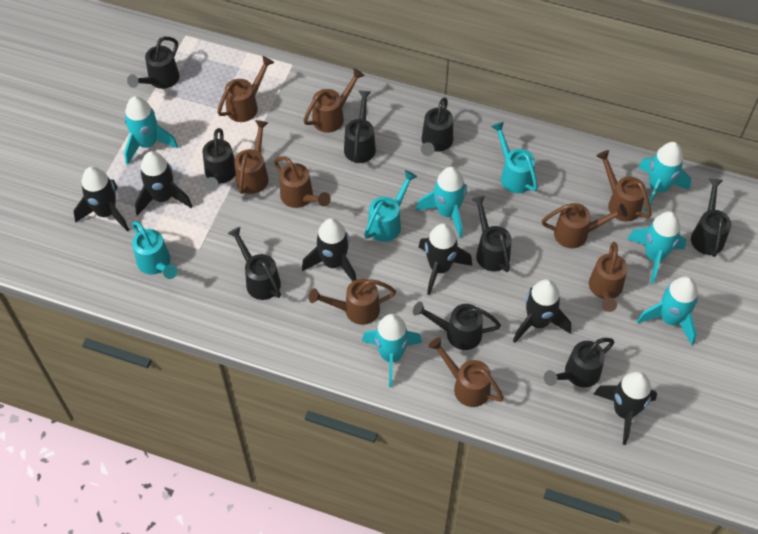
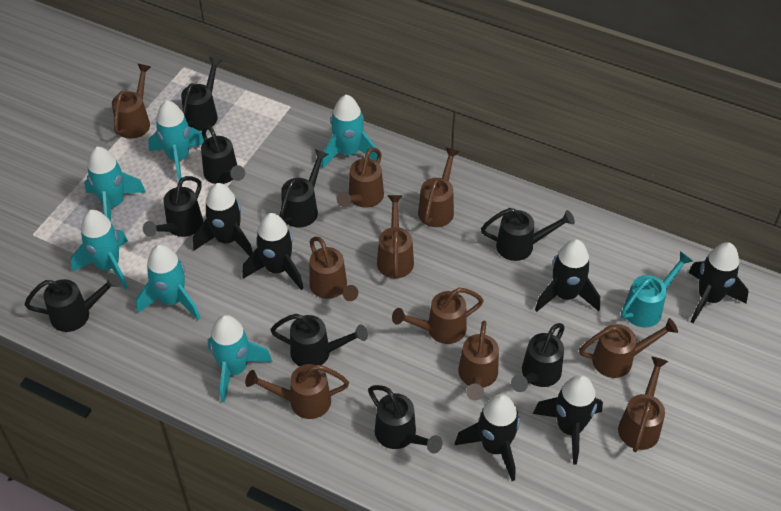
brown watering can: 9 -> 10
turquoise watering can: 3 -> 1

